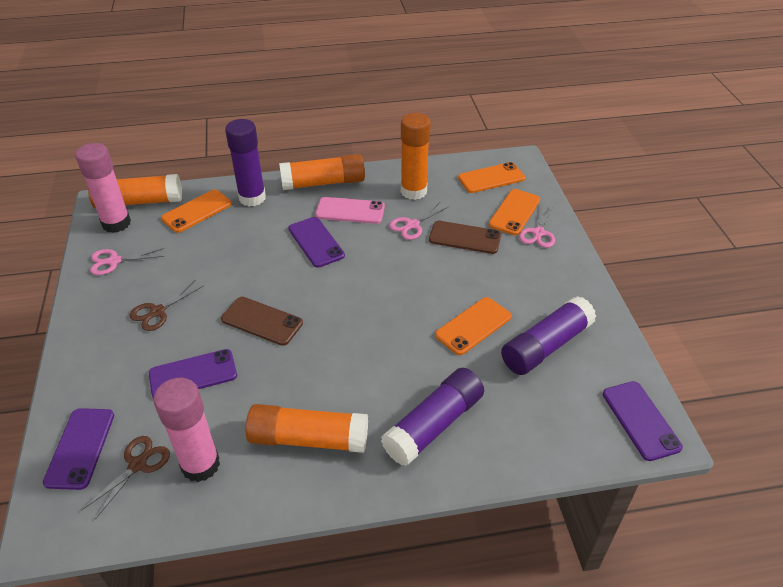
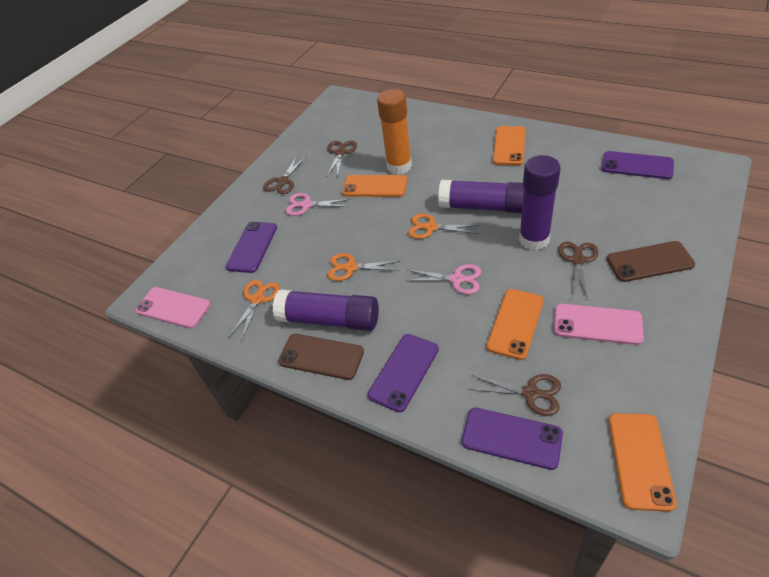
brown scissors: 2 -> 4
orange glue stick: 4 -> 1
orange scissors: 0 -> 3
pink glue stick: 2 -> 0
pink phone: 1 -> 2
pink scissors: 3 -> 2

